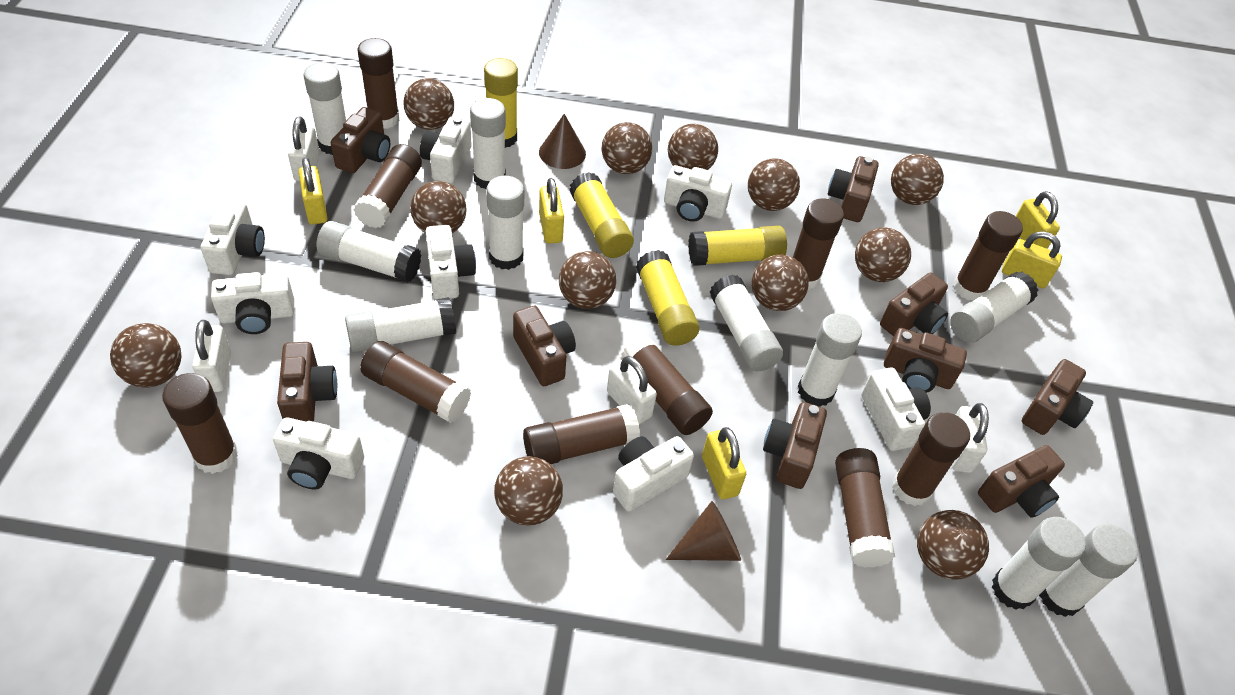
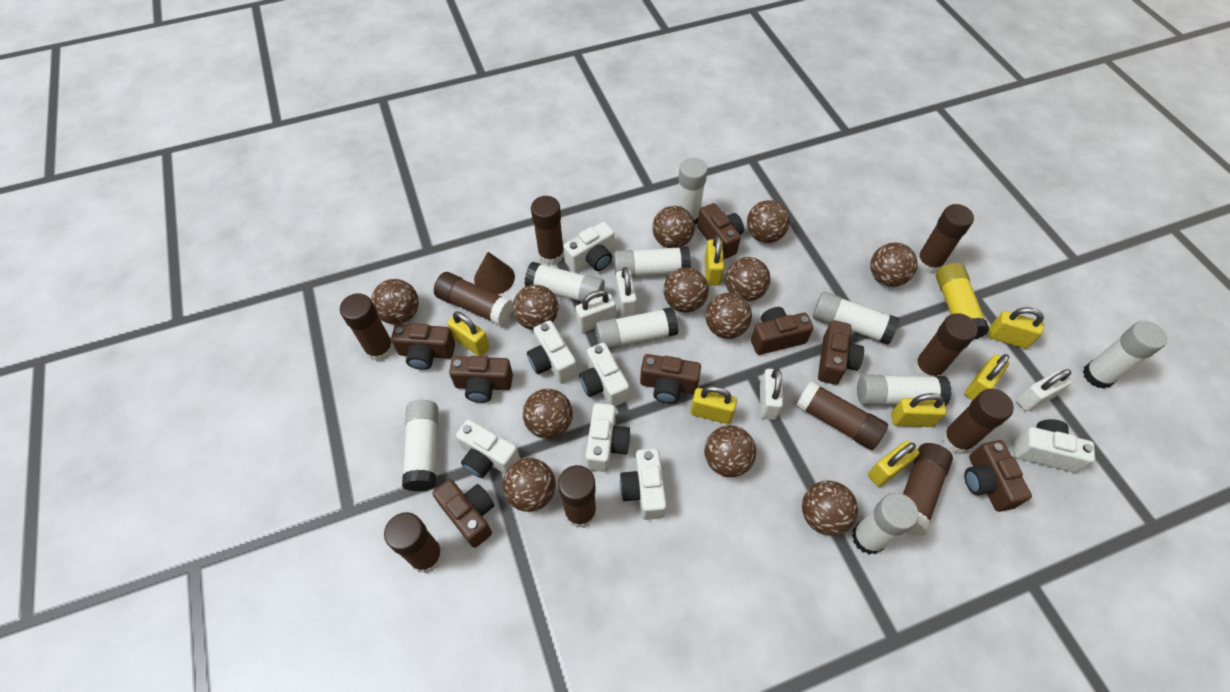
brown camera: 9 -> 8
brown cone: 2 -> 1
white camera: 8 -> 7
white glue stick: 10 -> 9
yellow glue stick: 4 -> 1
yellow padlock: 5 -> 7

